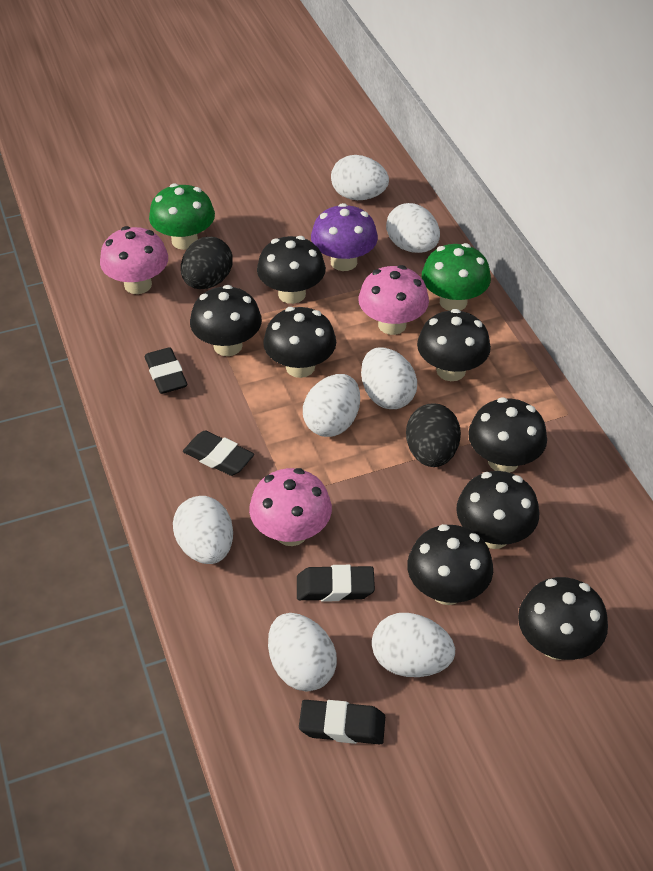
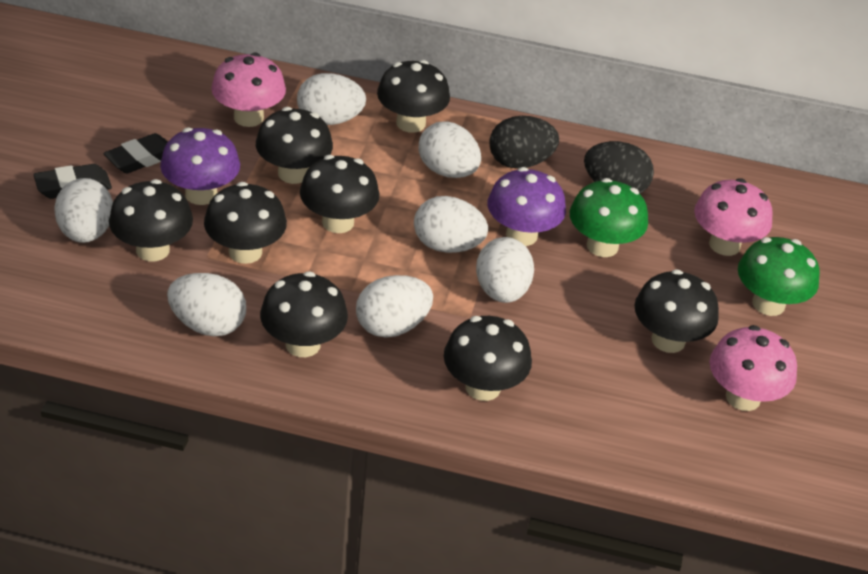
black eraser: 4 -> 2
purple mushroom: 1 -> 2

